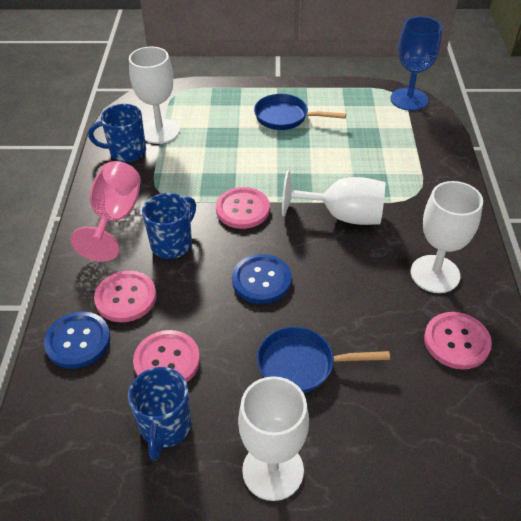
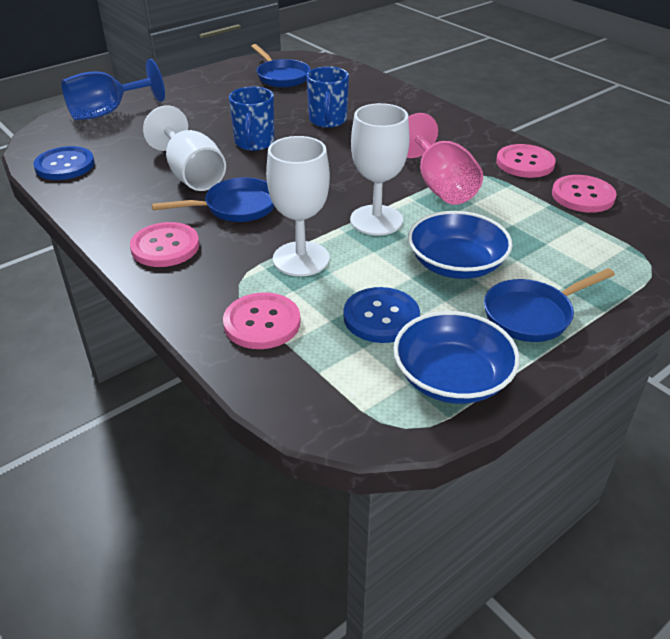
blue bowl: 0 -> 2
blue mug: 3 -> 2
blue pan: 2 -> 3
white goblet: 4 -> 3

